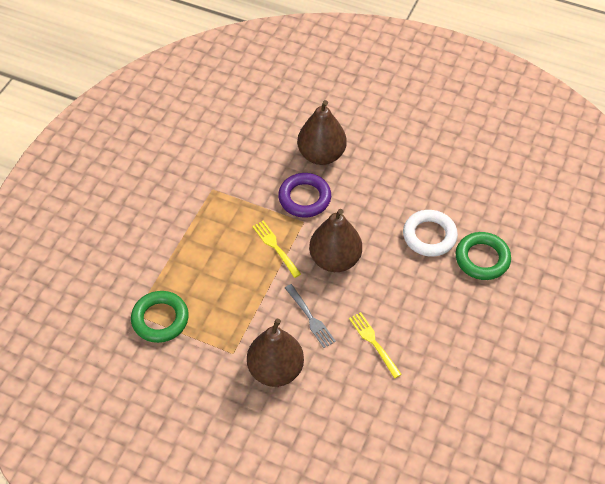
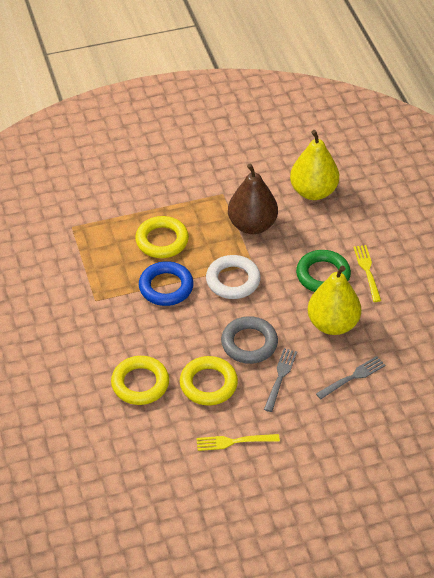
blue ring: 0 -> 1
brown pear: 3 -> 1
green ring: 2 -> 1
grey fork: 1 -> 2
grey ring: 0 -> 1
purple ring: 1 -> 0
yellow pear: 0 -> 2
yellow ring: 0 -> 3

